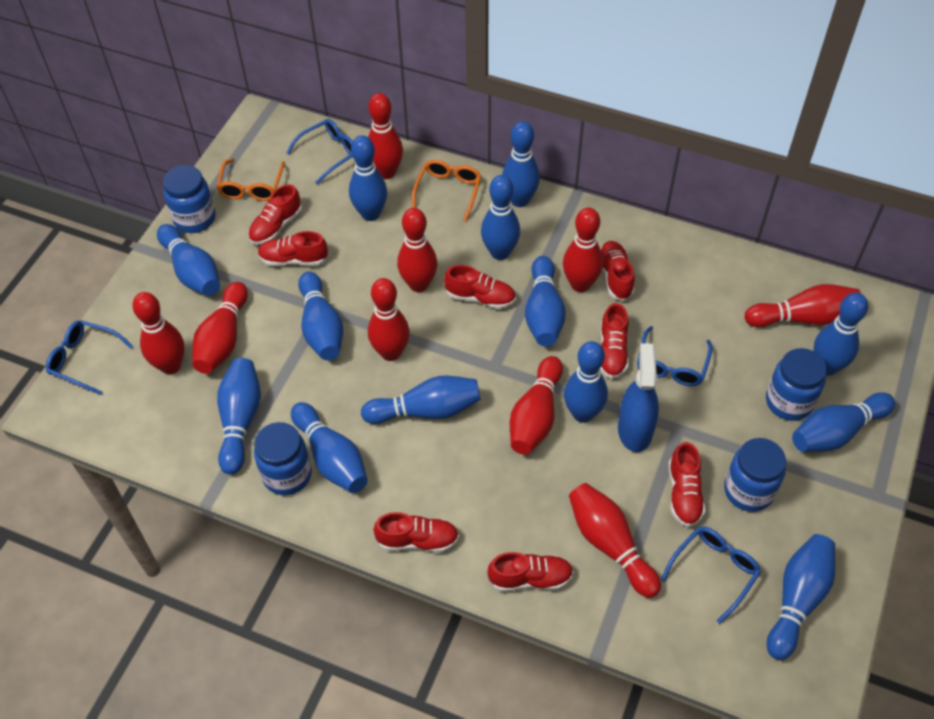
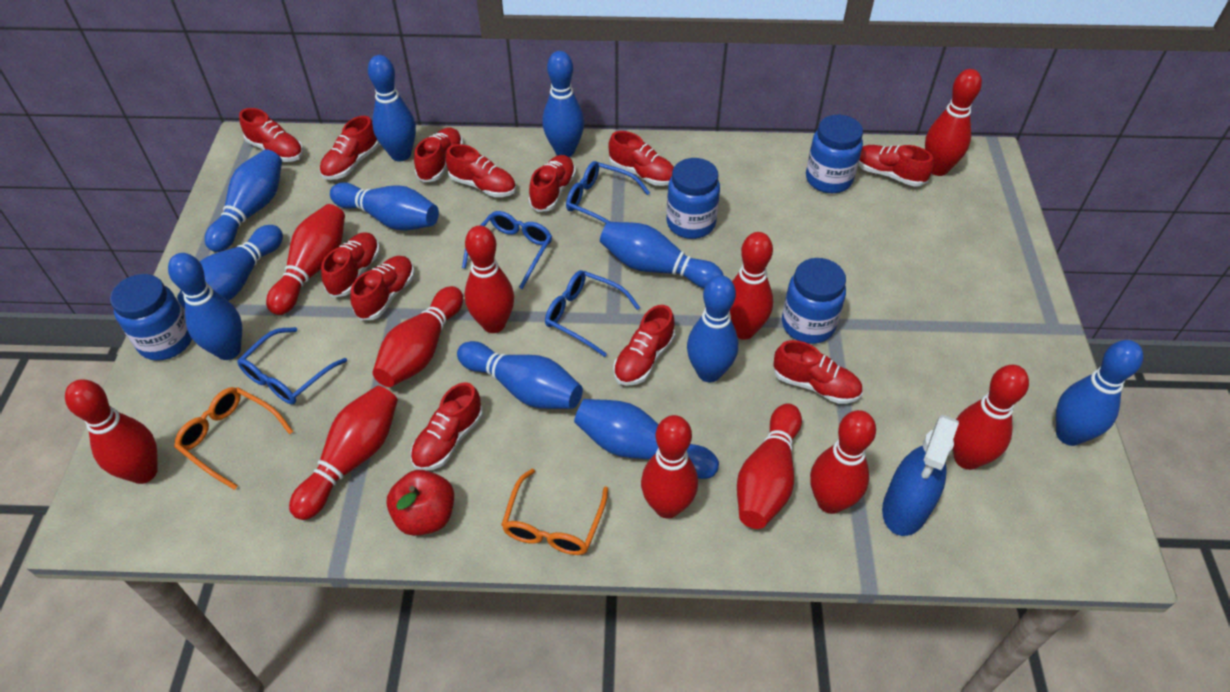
blue bowling pin: 13 -> 11
red apple: 0 -> 1
red bowling pin: 9 -> 11
red shoe: 8 -> 12

